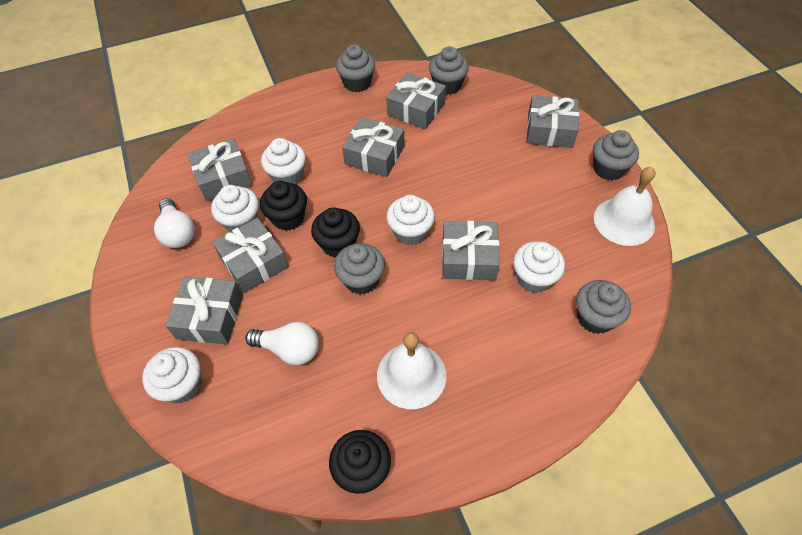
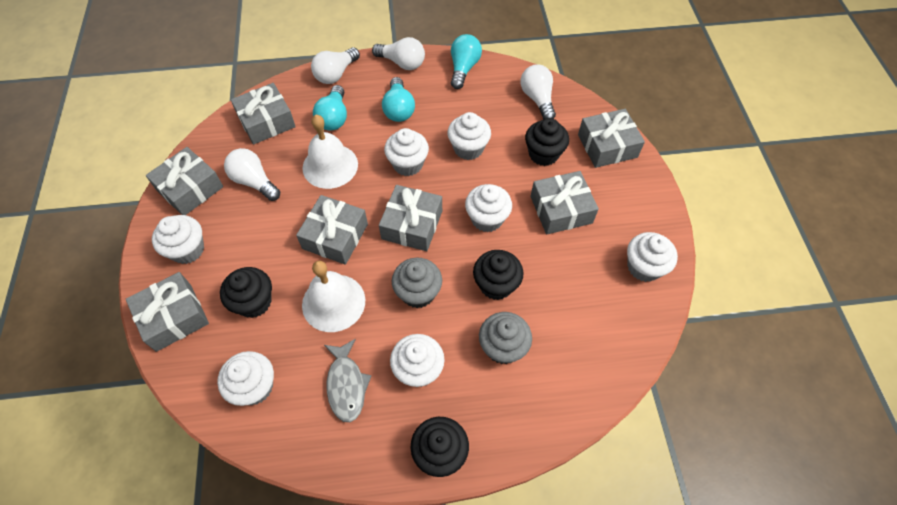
black cupcake: 3 -> 4
grey cupcake: 5 -> 2
grey fish: 0 -> 1
turquoise light bulb: 0 -> 3
white cupcake: 5 -> 7
white light bulb: 2 -> 4

